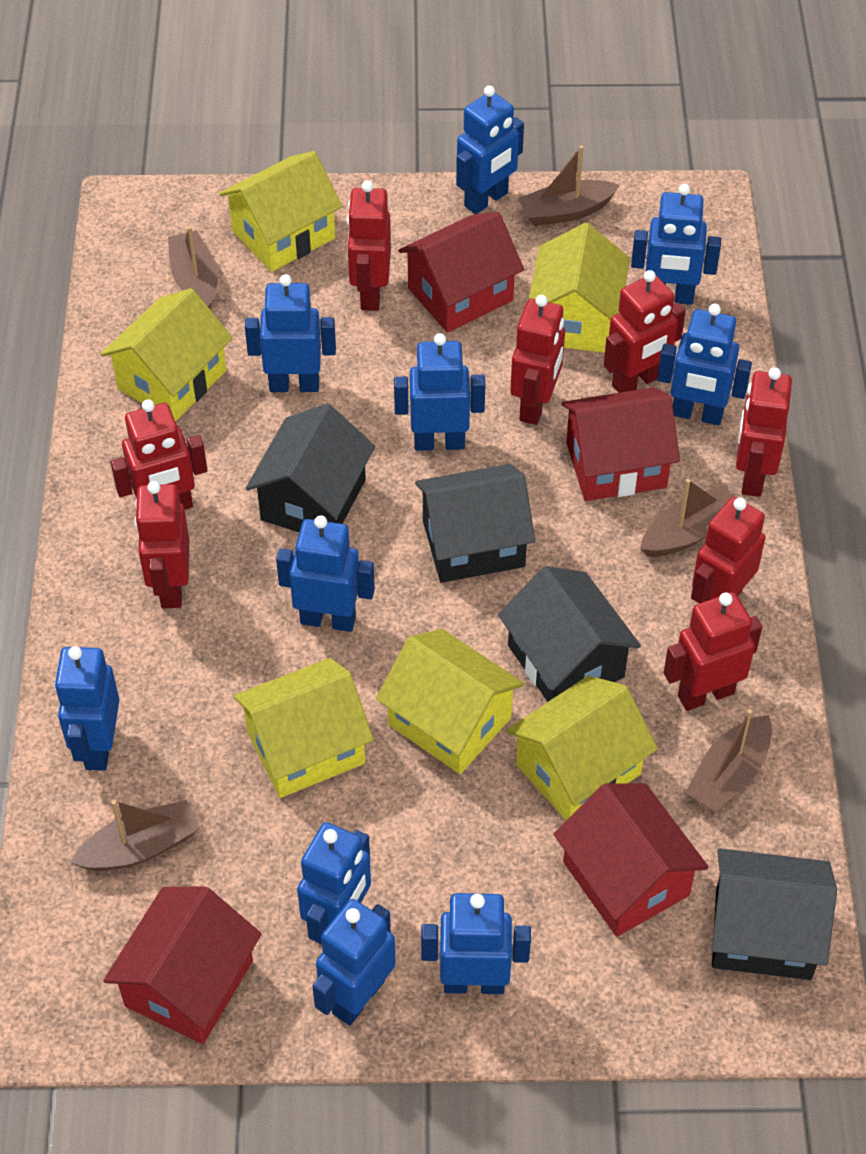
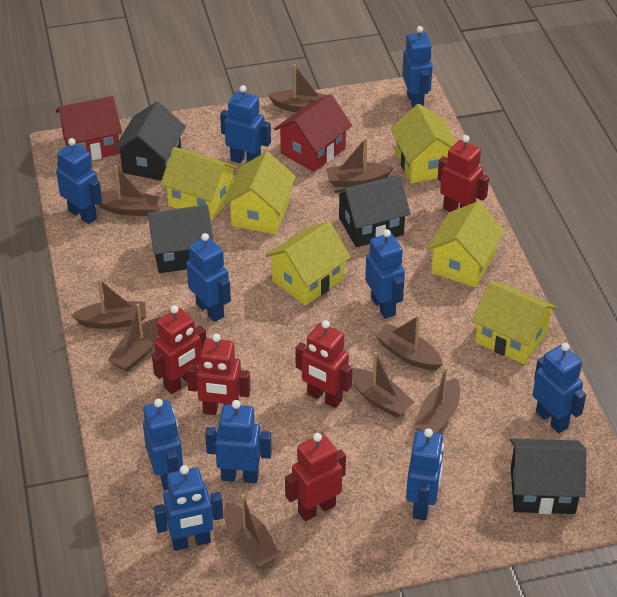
brown boat: 5 -> 9
red house: 4 -> 2
red robot: 8 -> 5

